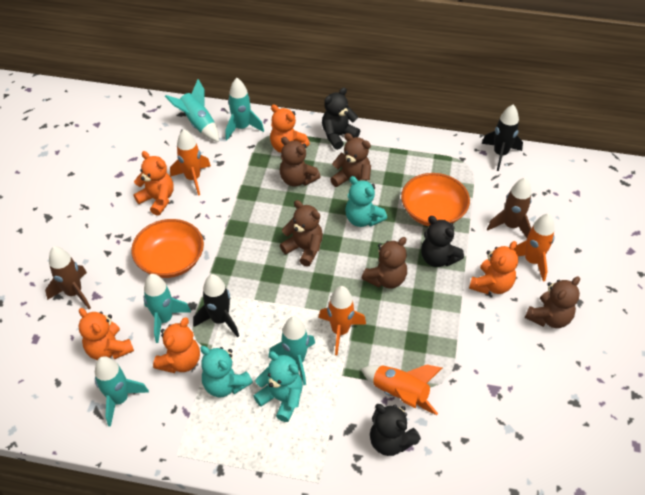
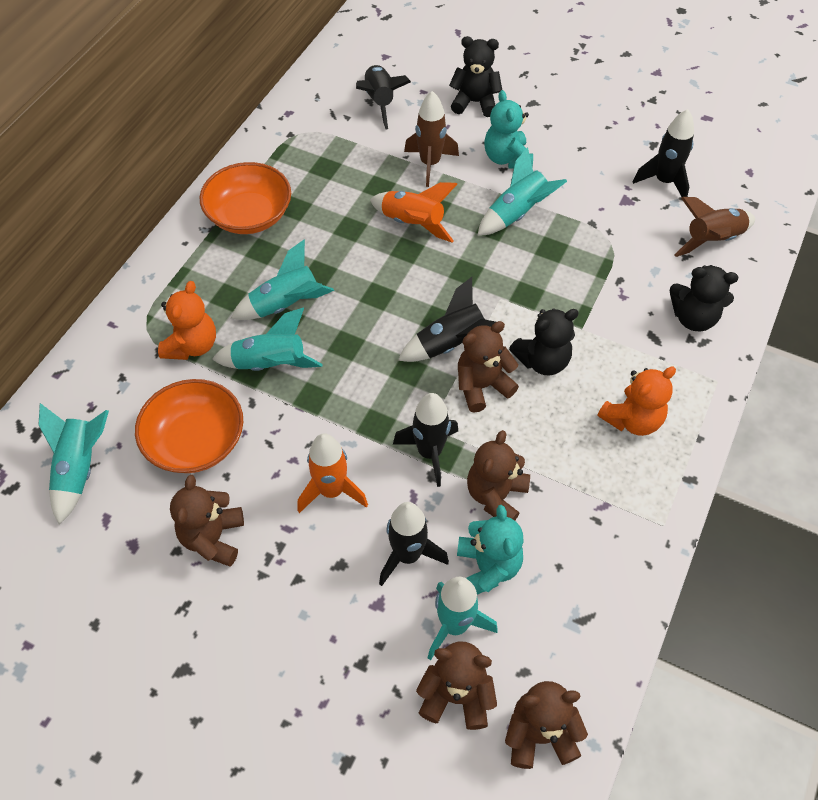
black rocket: 2 -> 5
orange rocket: 4 -> 2
orange teddy bear: 5 -> 2
turquoise teddy bear: 3 -> 2

